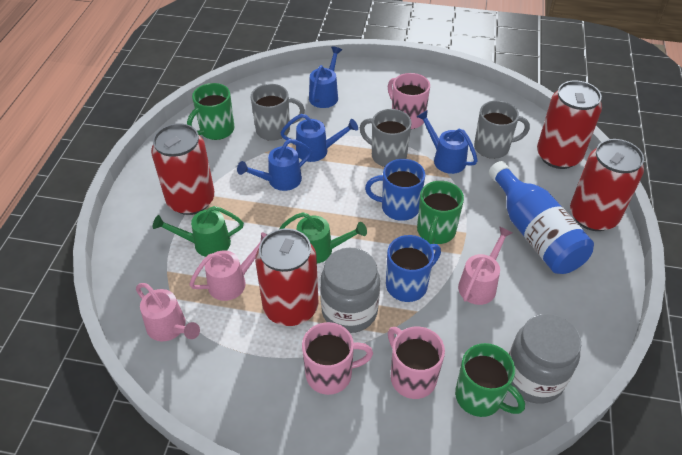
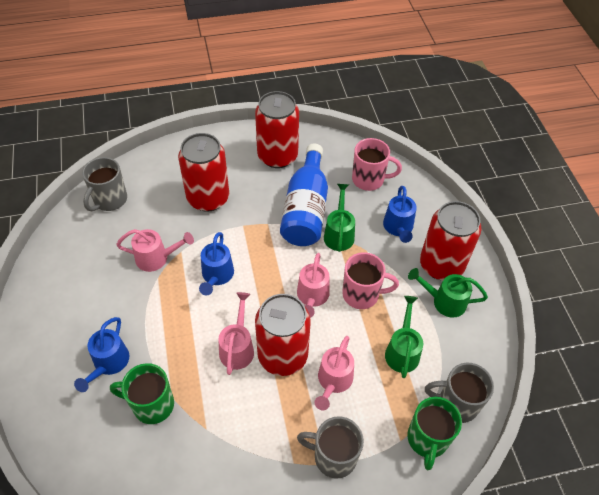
blue mug: 2 -> 0
blue watering can: 4 -> 3
green mug: 3 -> 2
green watering can: 2 -> 3
grey jar: 2 -> 0
pink mug: 3 -> 2
pink watering can: 3 -> 4

